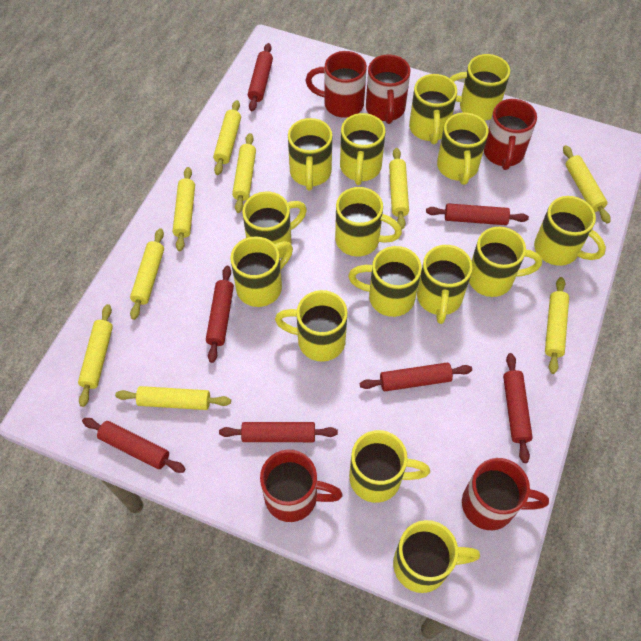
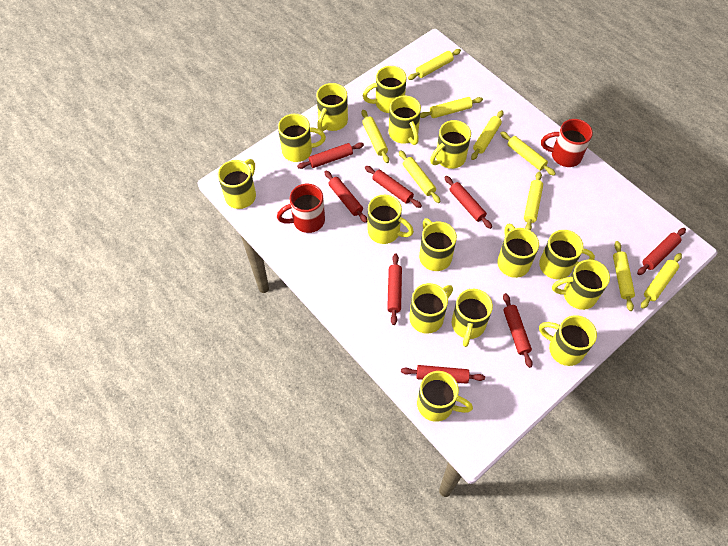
red mug: 5 -> 2
red rolling pin: 7 -> 8

